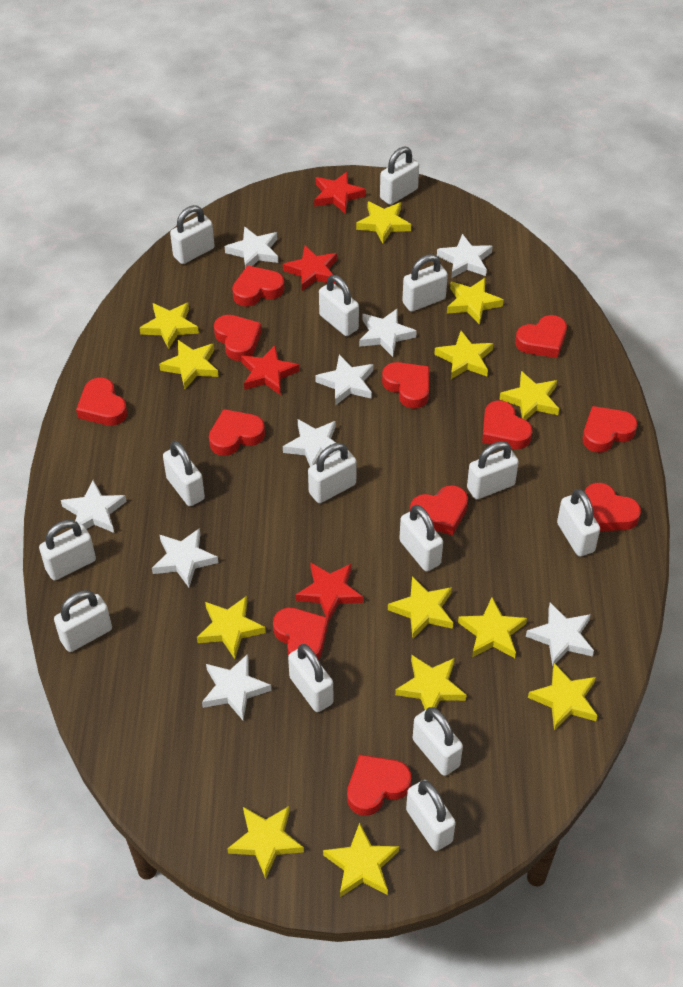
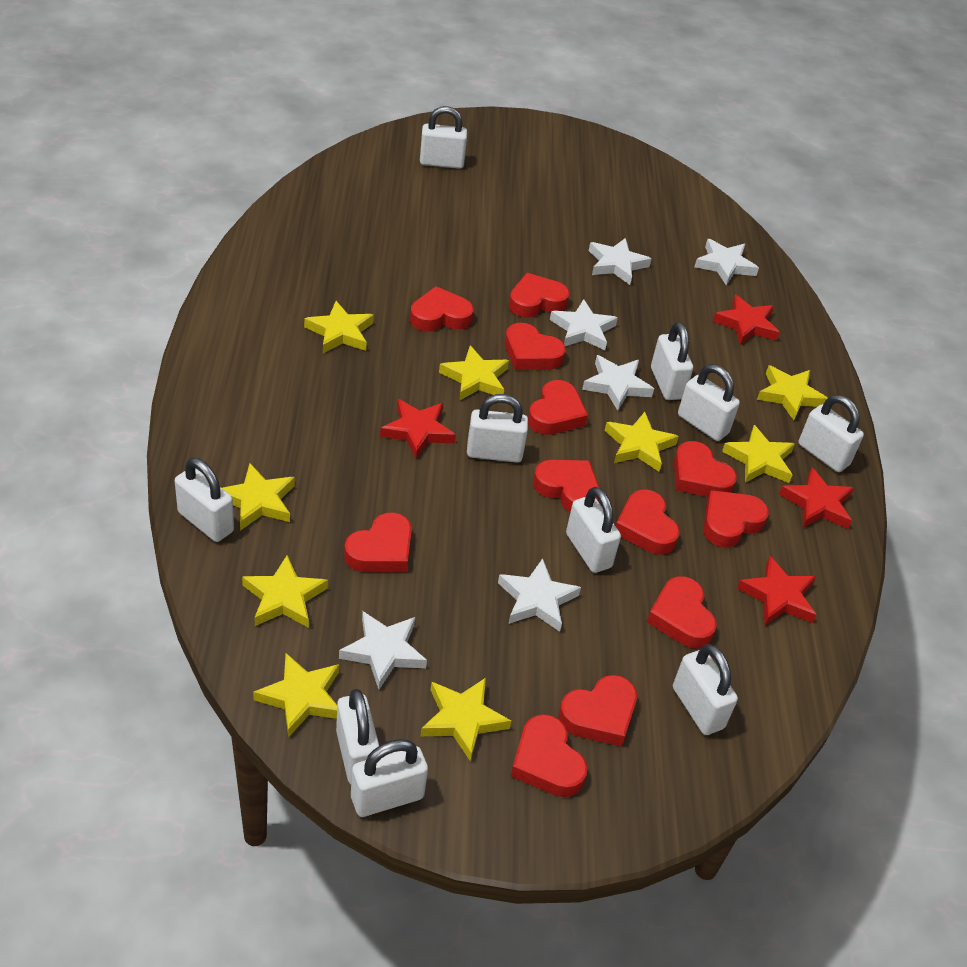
white padlock: 14 -> 10
white star: 9 -> 6
yellow star: 13 -> 9

